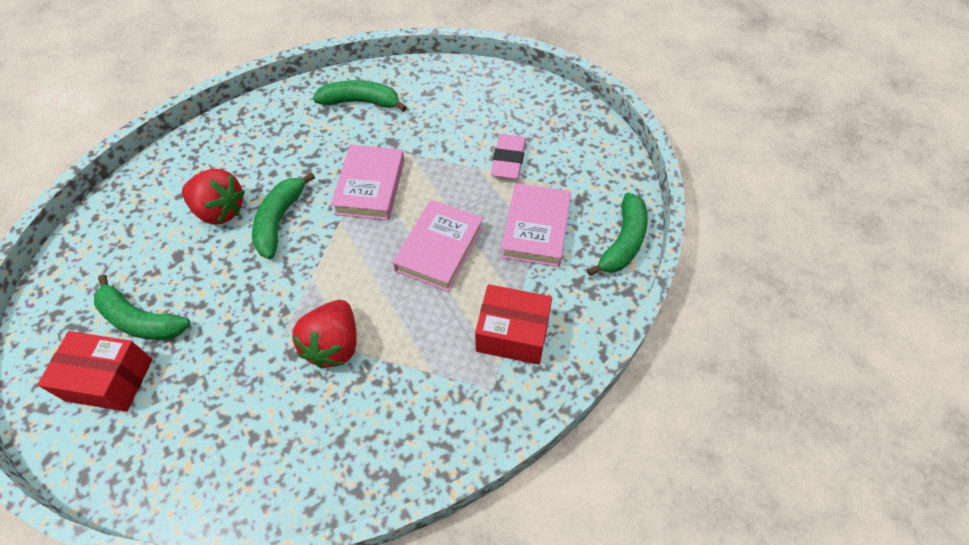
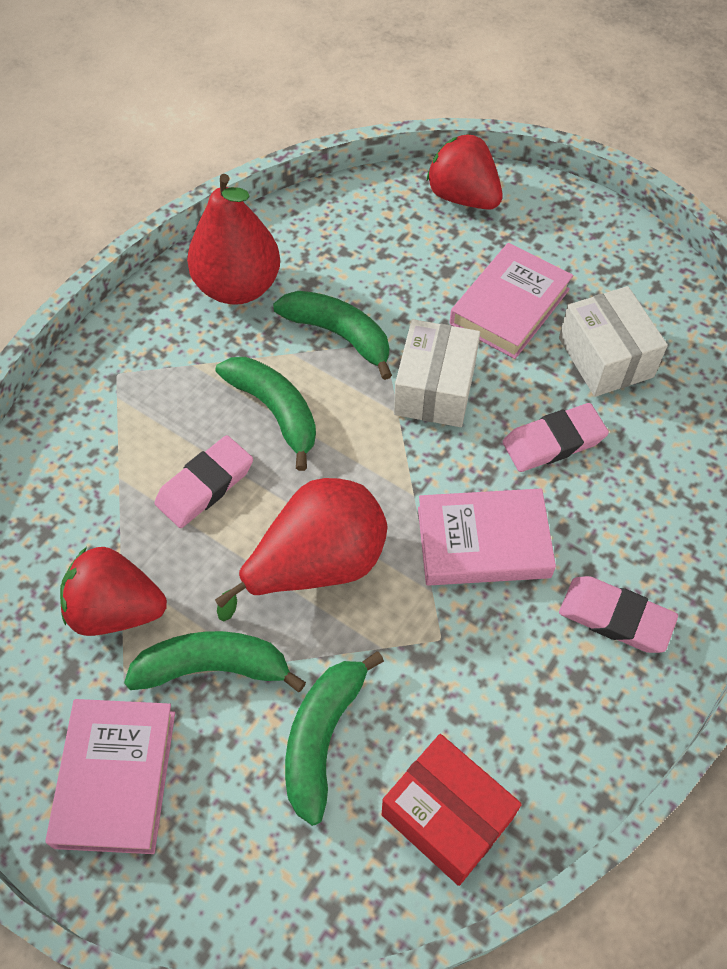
pink eraser: 1 -> 3
red box: 2 -> 1
red pear: 0 -> 2
white box: 0 -> 2

